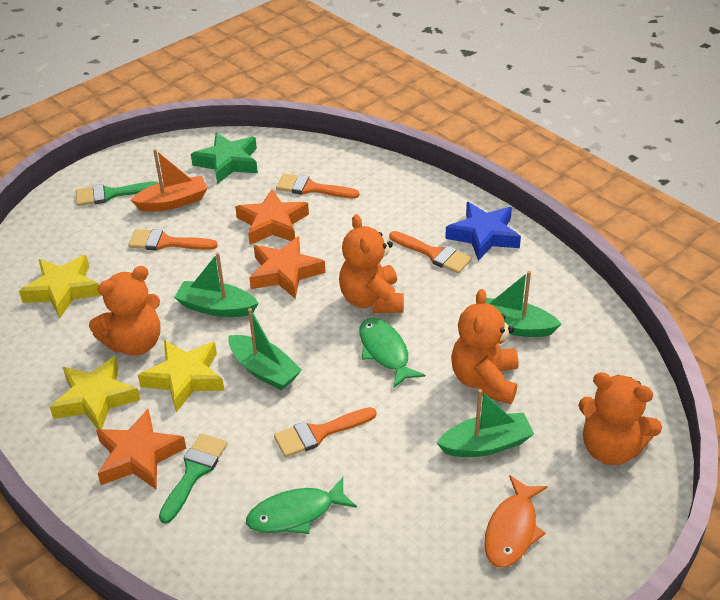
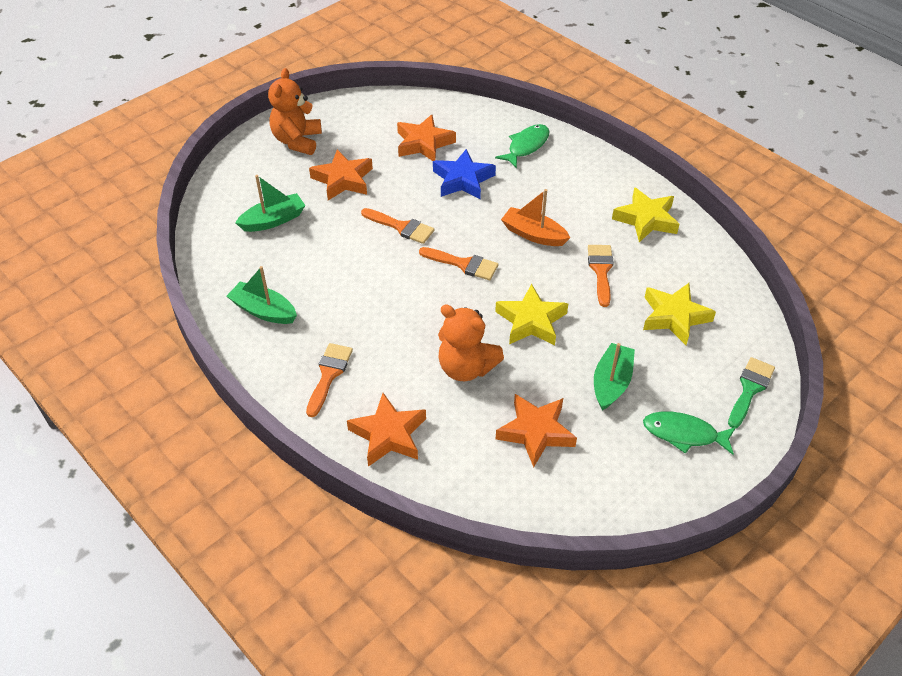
green boat: 4 -> 3
green brush: 2 -> 1
green star: 1 -> 0
orange fish: 1 -> 0
orange star: 3 -> 4
orange teddy bear: 4 -> 2

